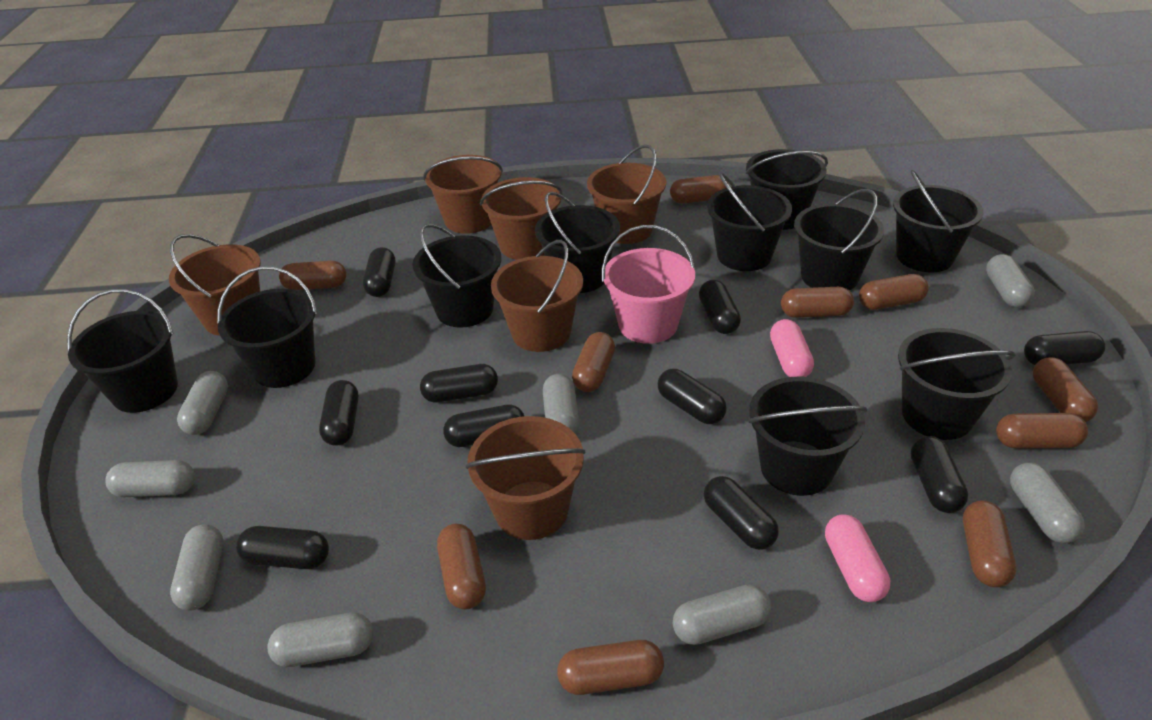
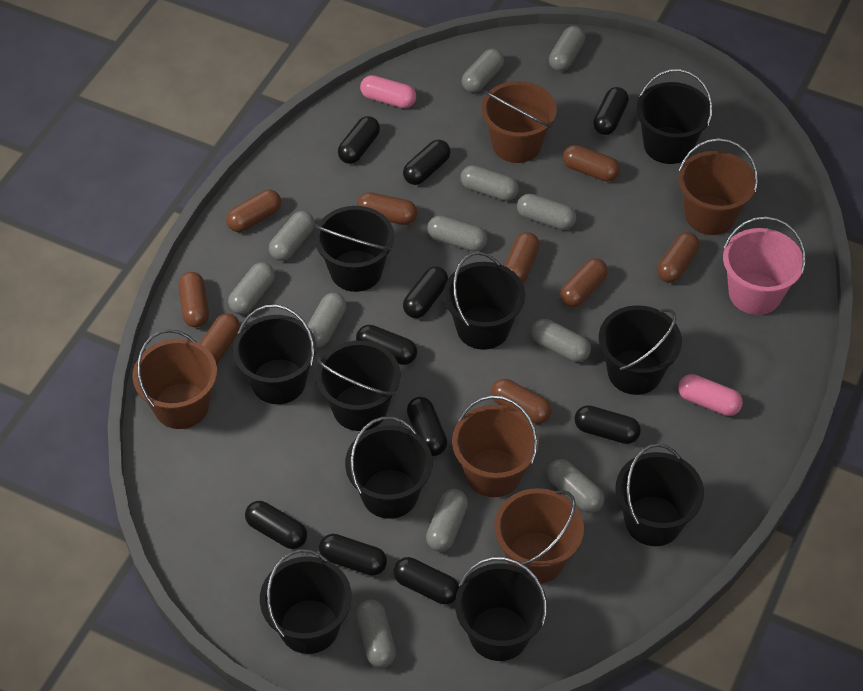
brown bucket: 6 -> 5
brown capsule: 10 -> 9
grey capsule: 8 -> 12

